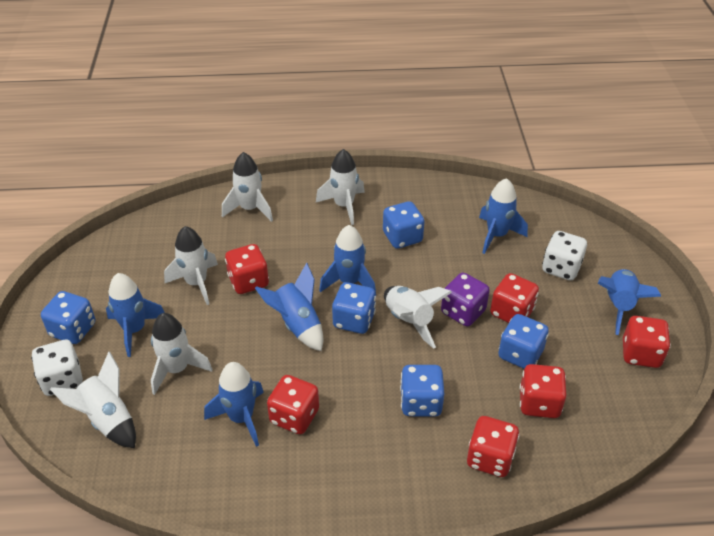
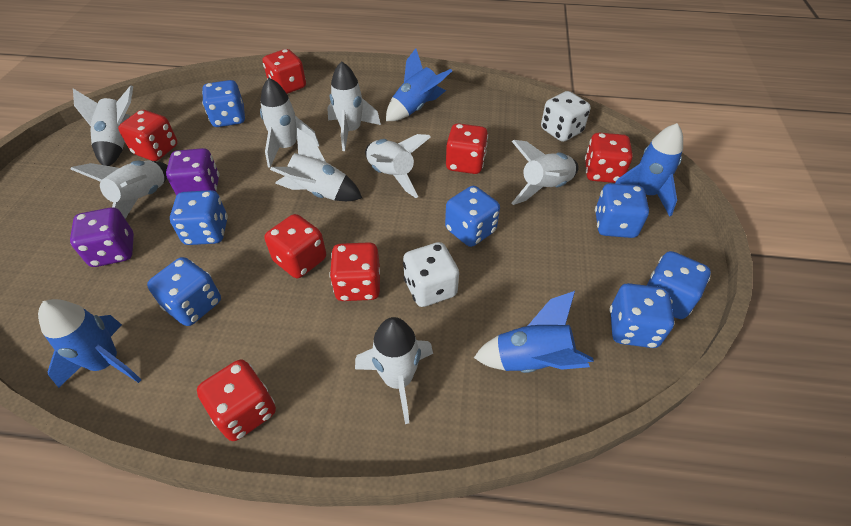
blue dice: 5 -> 7
blue rocket: 6 -> 4
purple dice: 1 -> 2
red dice: 6 -> 7
white rocket: 6 -> 8

